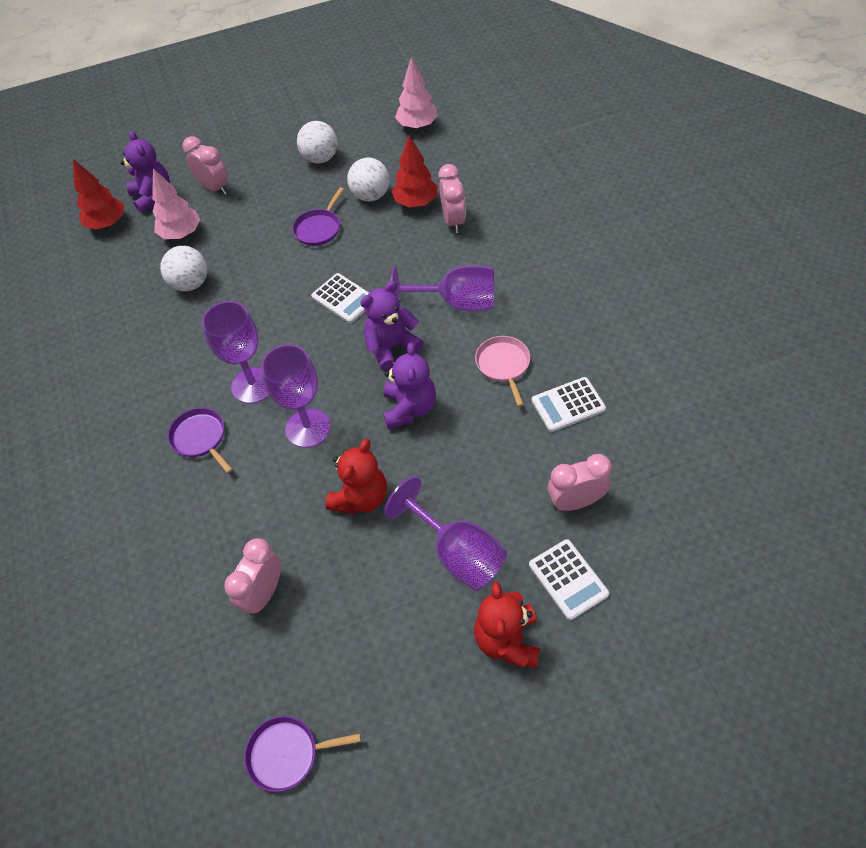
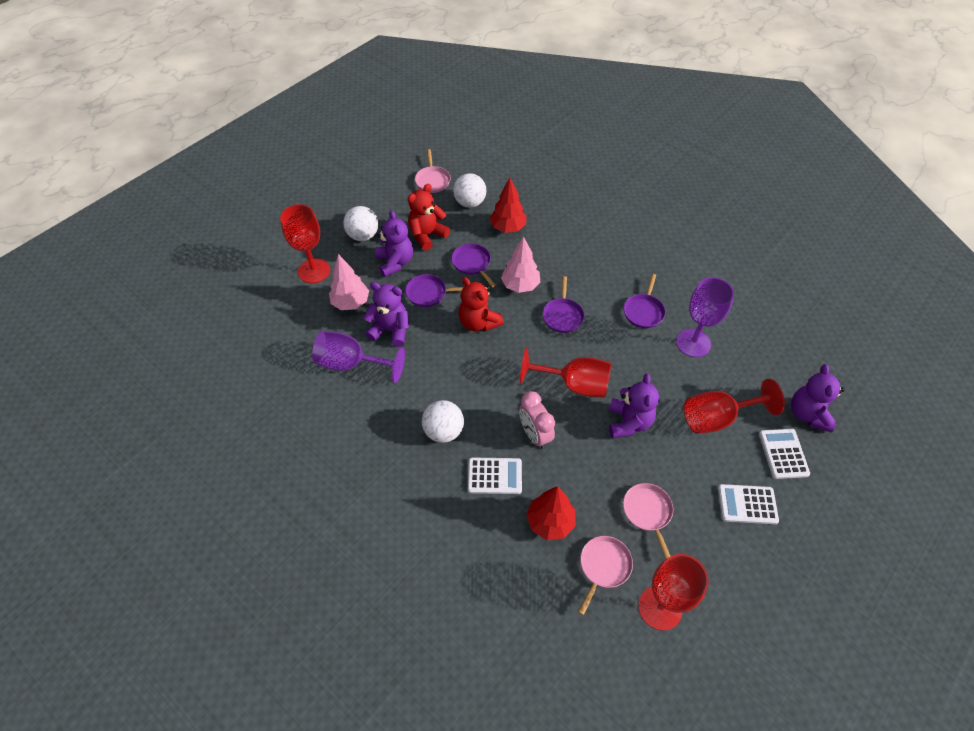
pink clock: 4 -> 1
pink pan: 1 -> 3
purple goblet: 4 -> 2
purple pan: 3 -> 4
purple teddy bear: 3 -> 4
red goblet: 0 -> 4

